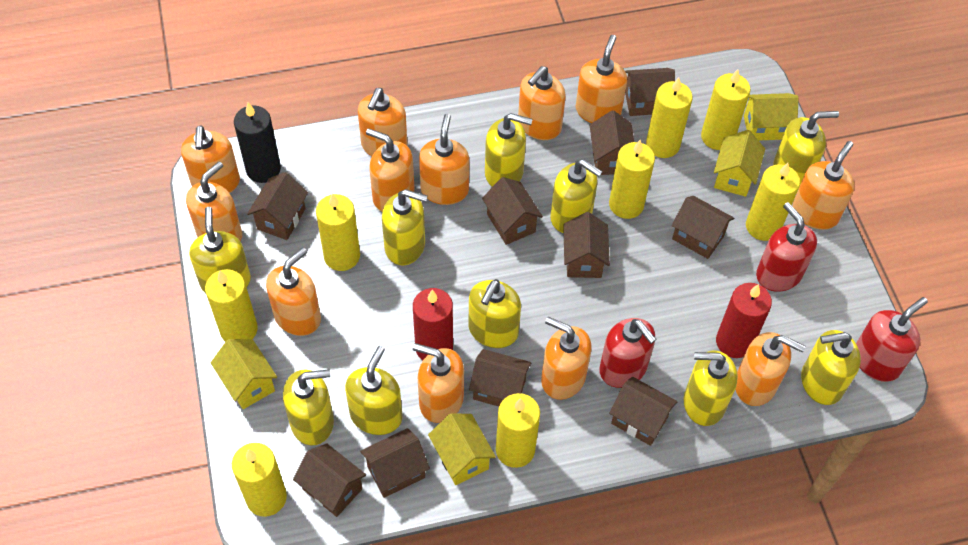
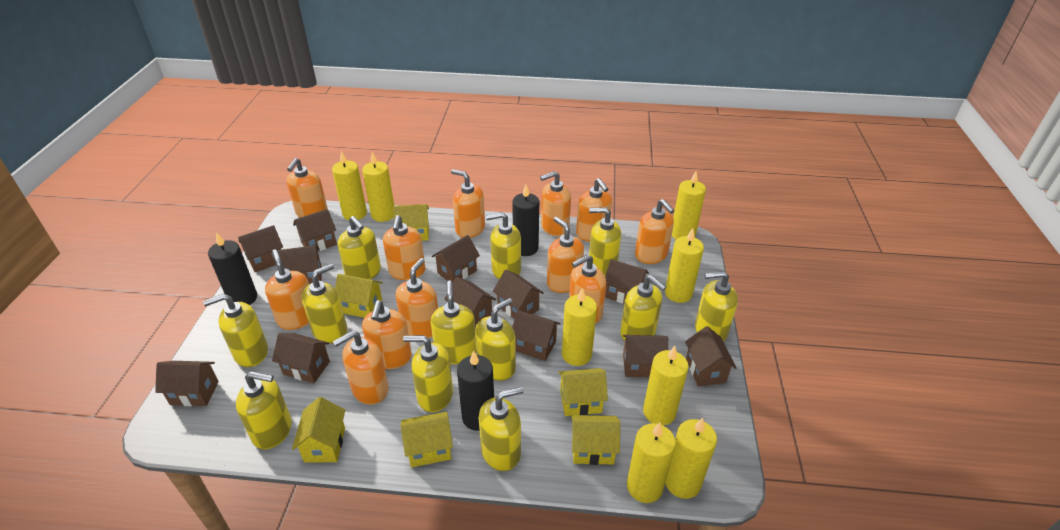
black candle: 1 -> 3
brown house: 10 -> 12
red candle: 2 -> 0
red soap dispenser: 3 -> 0
yellow house: 4 -> 6
yellow soap dispenser: 10 -> 12

